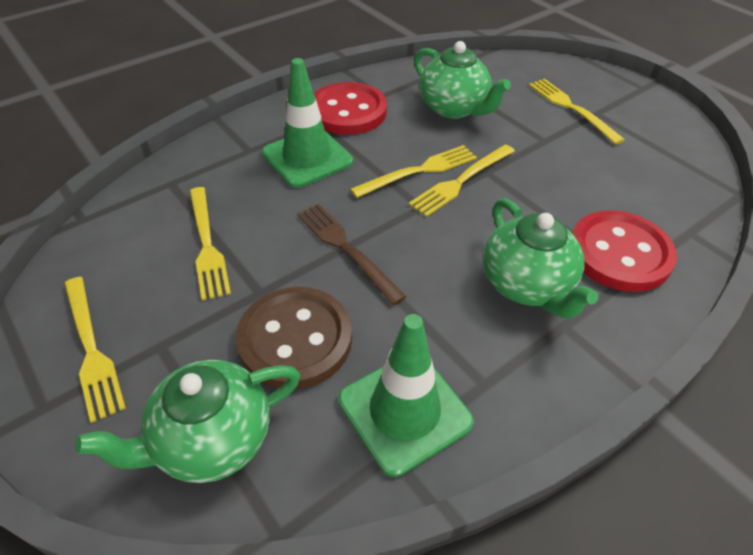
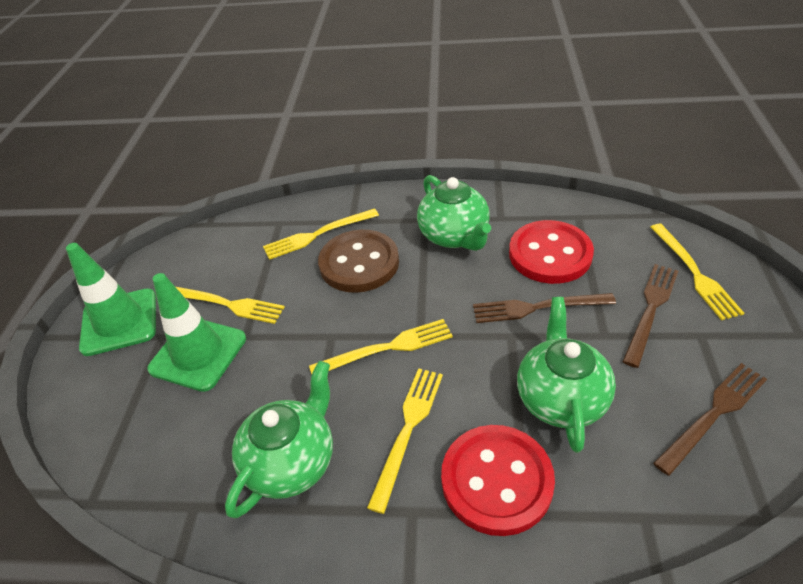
brown fork: 1 -> 3

